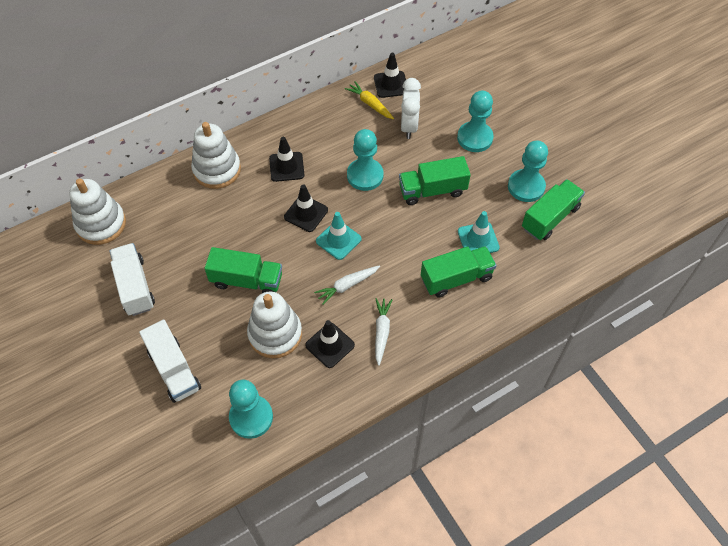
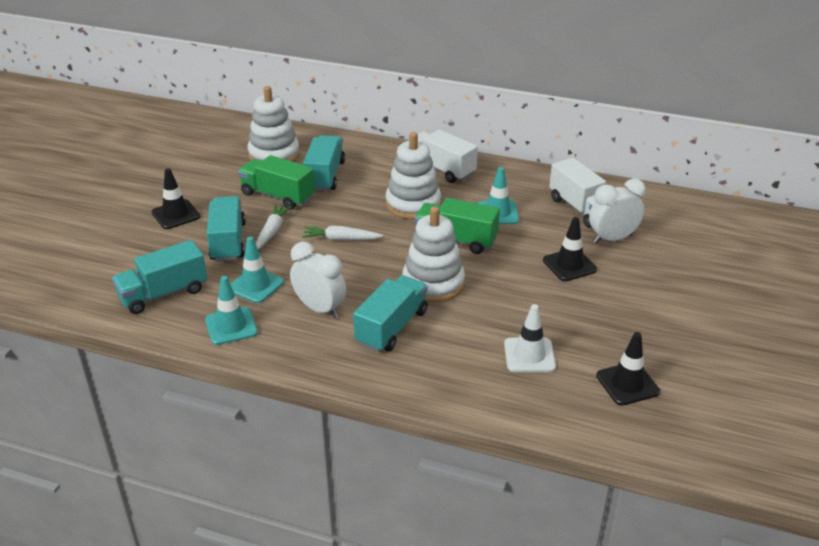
black traffic cone: 4 -> 3
green truck: 4 -> 2
turquoise pawn: 4 -> 0
turquoise traffic cone: 2 -> 3
turquoise truck: 0 -> 4
white clock: 1 -> 2
white traffic cone: 0 -> 1
yellow carrot: 1 -> 0

